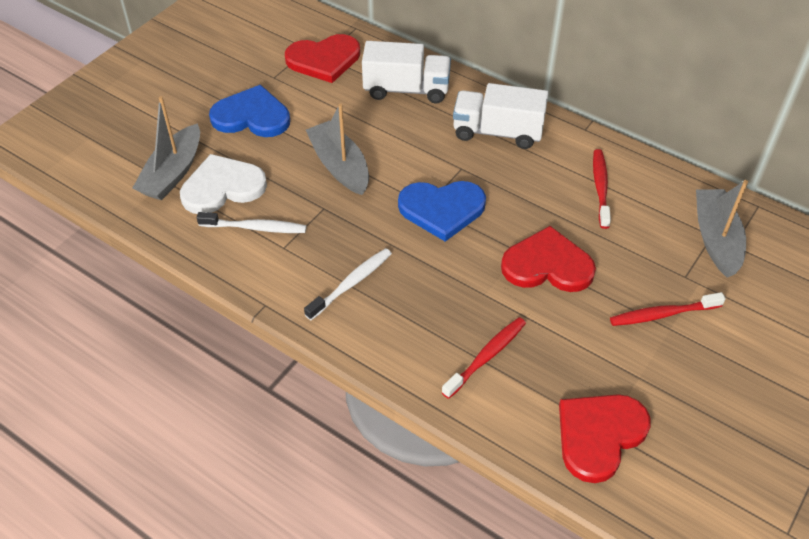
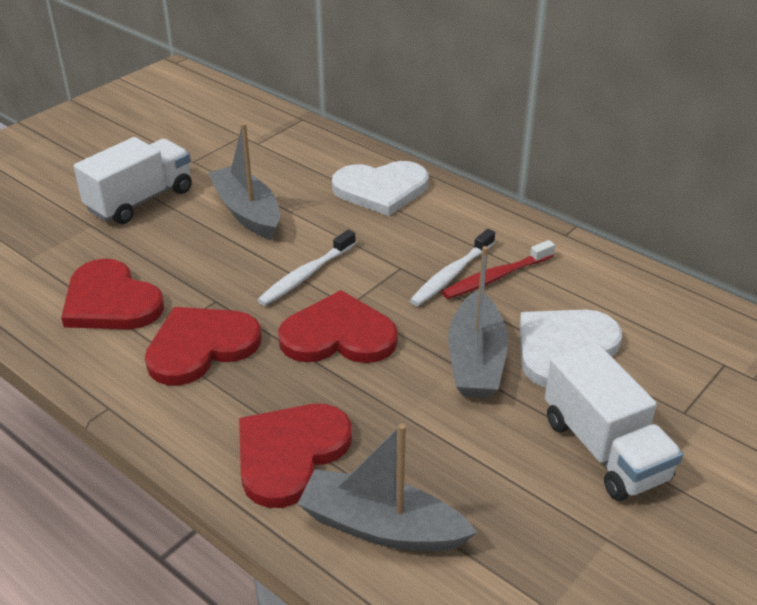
blue heart: 2 -> 0
red heart: 3 -> 4
red toothbrush: 3 -> 1
white heart: 1 -> 2

